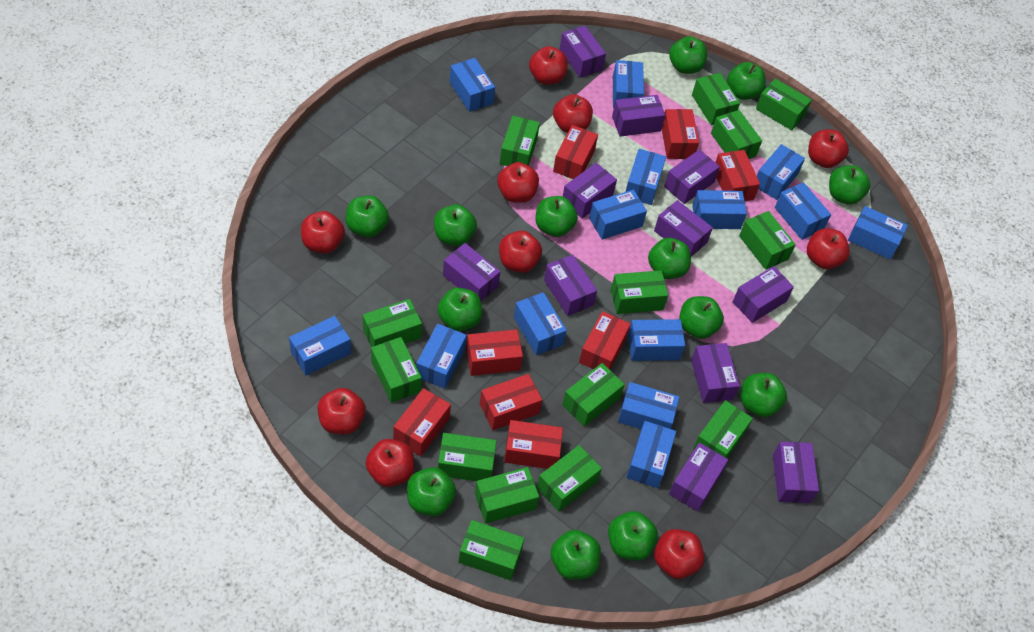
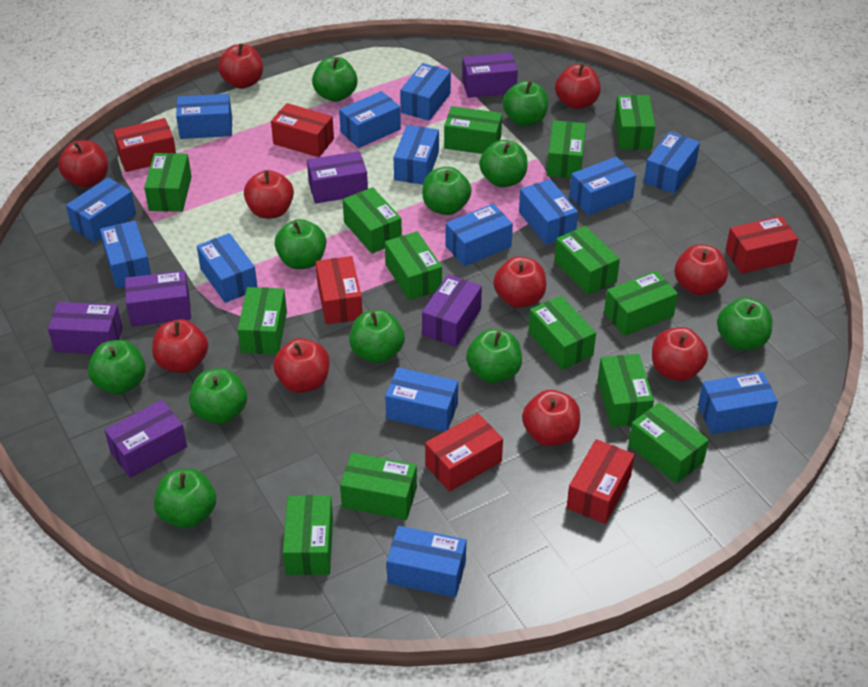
green apple: 13 -> 11
purple box: 11 -> 6
red box: 8 -> 6

